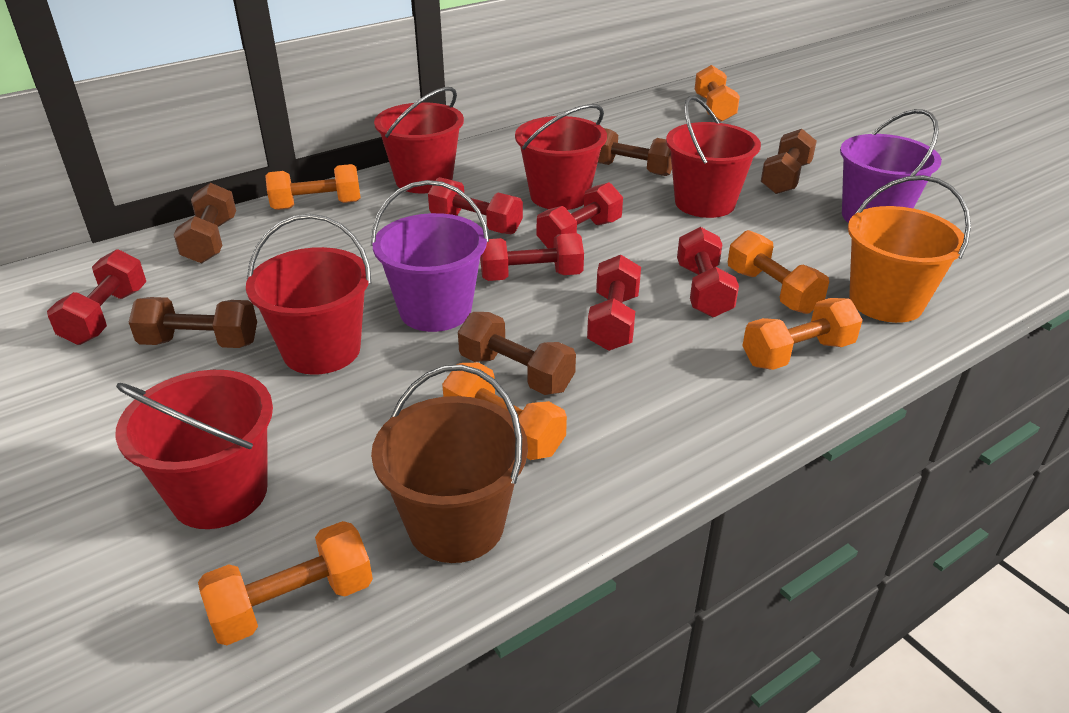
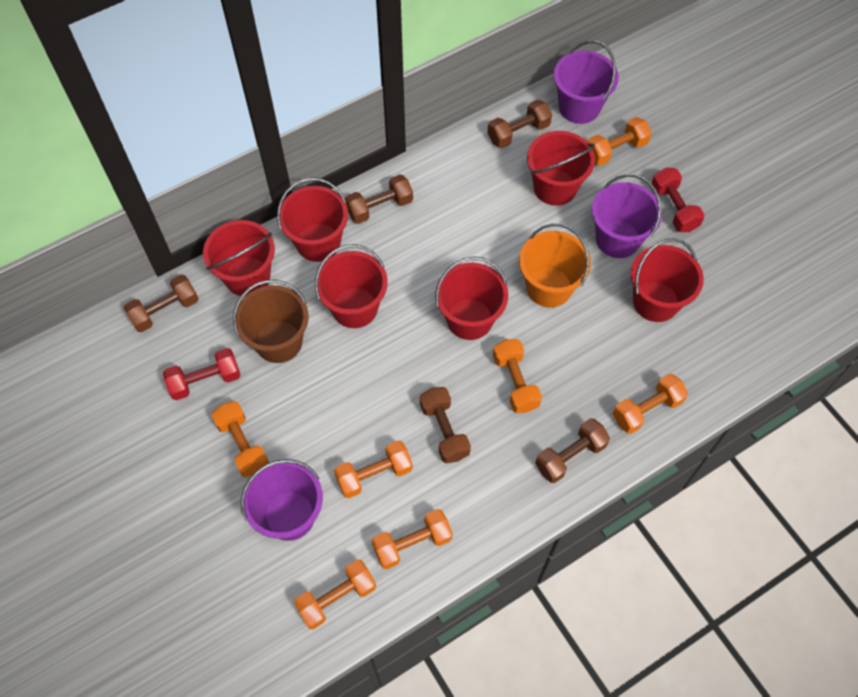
orange dumbbell: 6 -> 7
purple bucket: 2 -> 3
red bucket: 5 -> 6
red dumbbell: 6 -> 2

